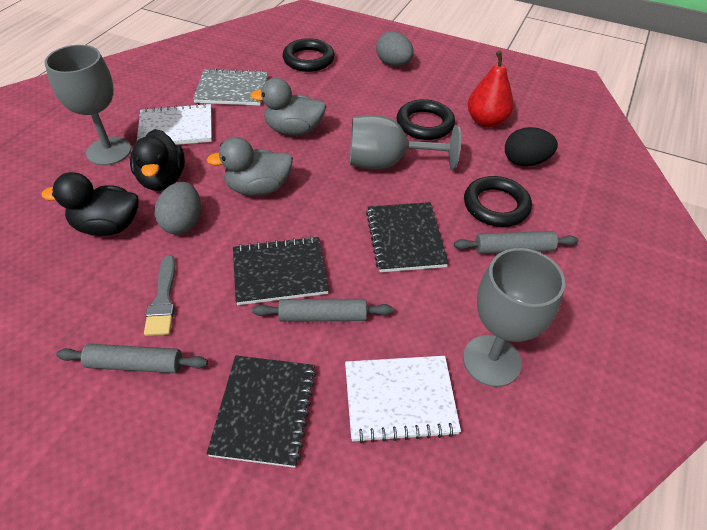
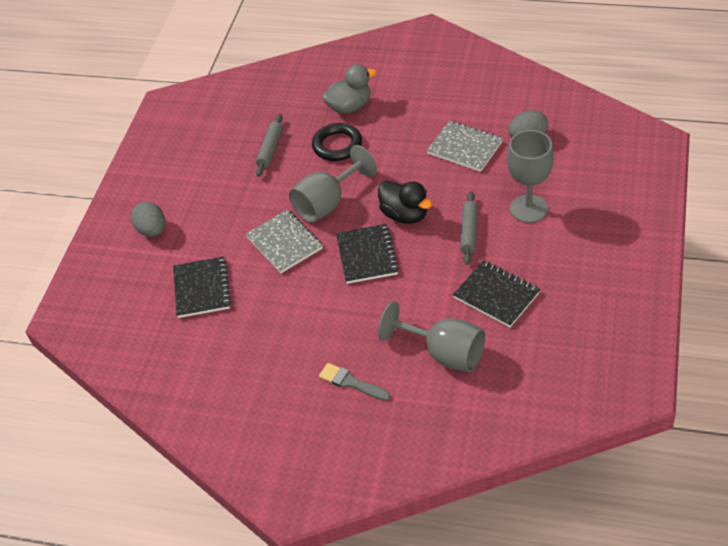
black duck: 2 -> 1
black egg: 1 -> 0
black ring: 3 -> 1
grey duck: 2 -> 1
grey notebook: 1 -> 2
grey rolling pin: 3 -> 2
red pear: 1 -> 0
white notebook: 2 -> 0

